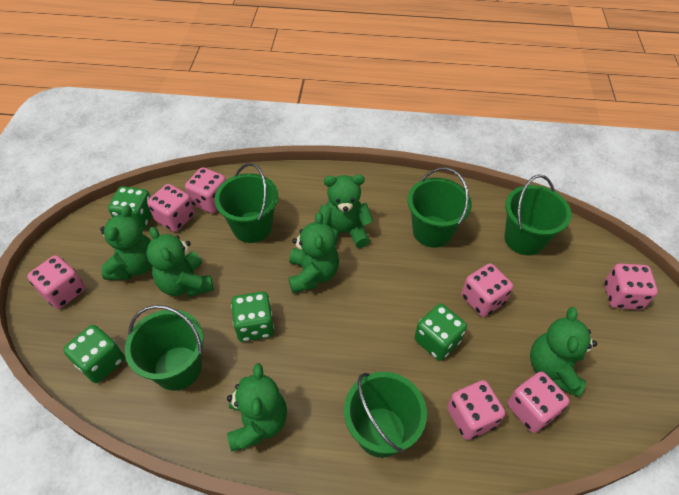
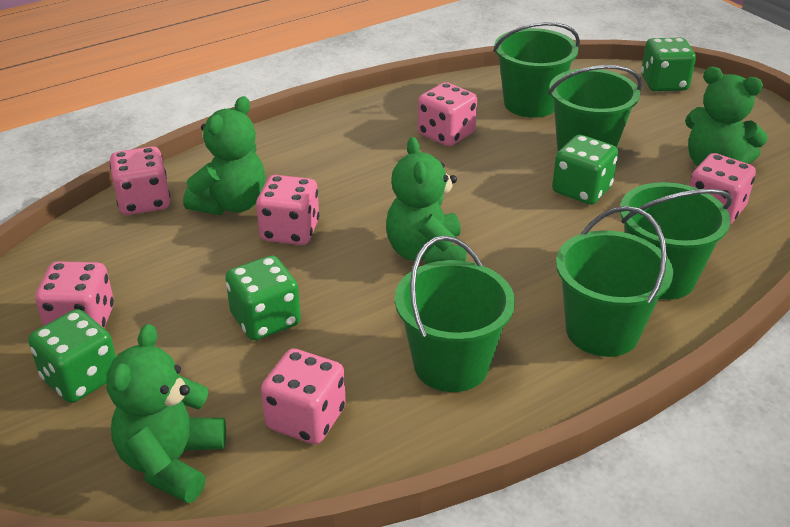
green teddy bear: 6 -> 4
pink dice: 7 -> 6

